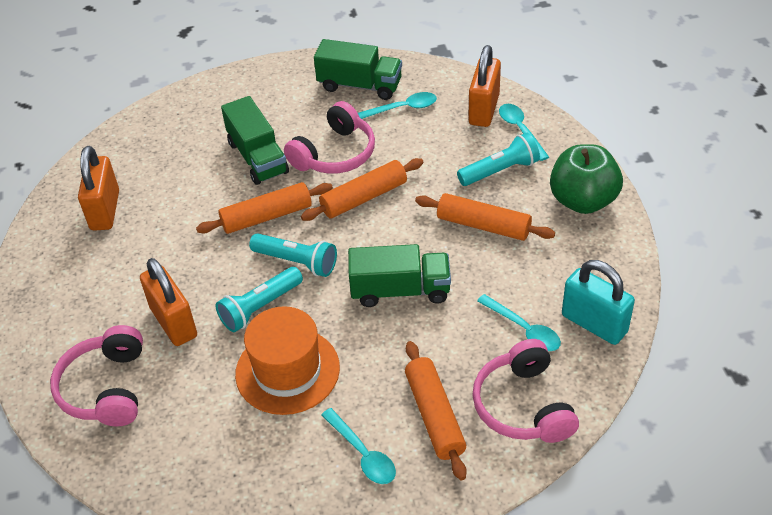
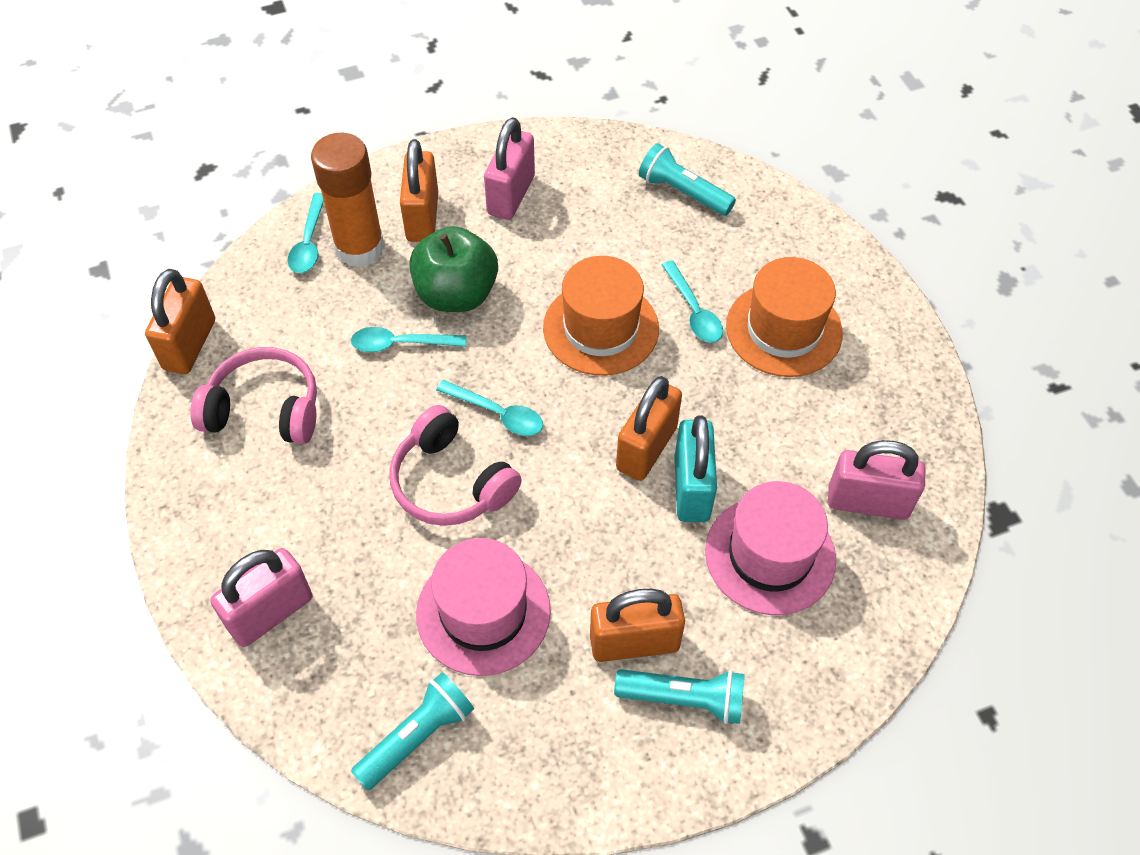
green truck: 3 -> 0
orange glue stick: 0 -> 1
orange hat: 1 -> 2
orange padlock: 3 -> 4
orange rolling pin: 4 -> 0
pink hat: 0 -> 2
pink headphones: 3 -> 2
pink padlock: 0 -> 3

